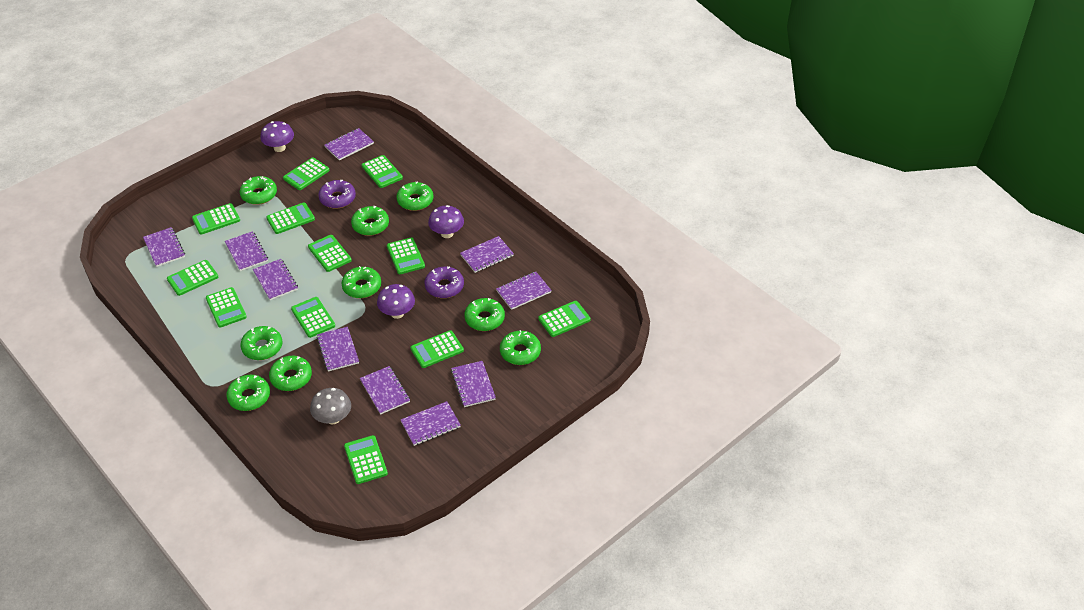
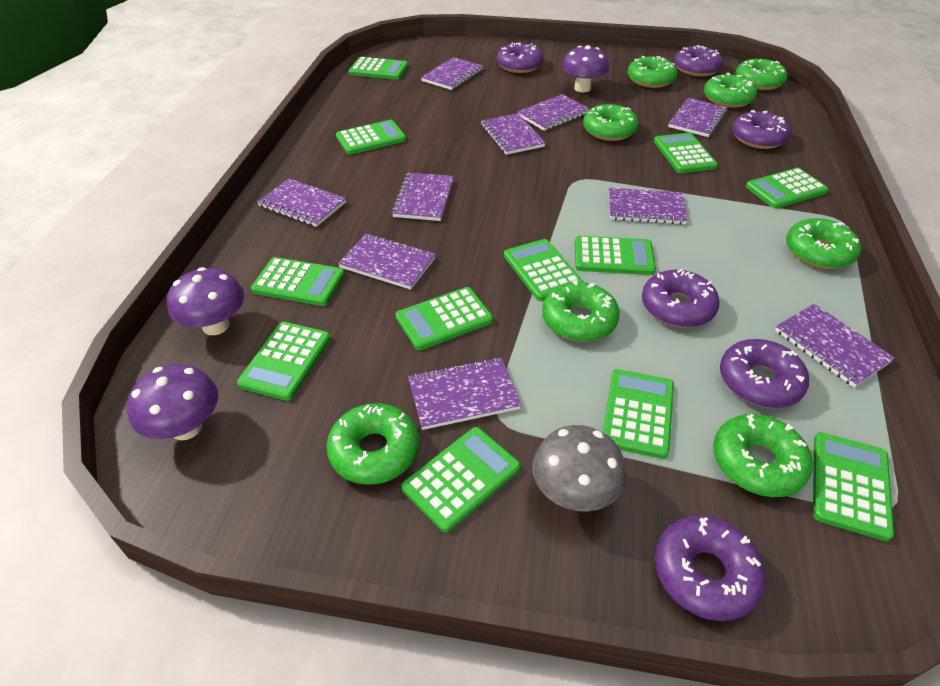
green donut: 9 -> 8
purple donut: 2 -> 6

